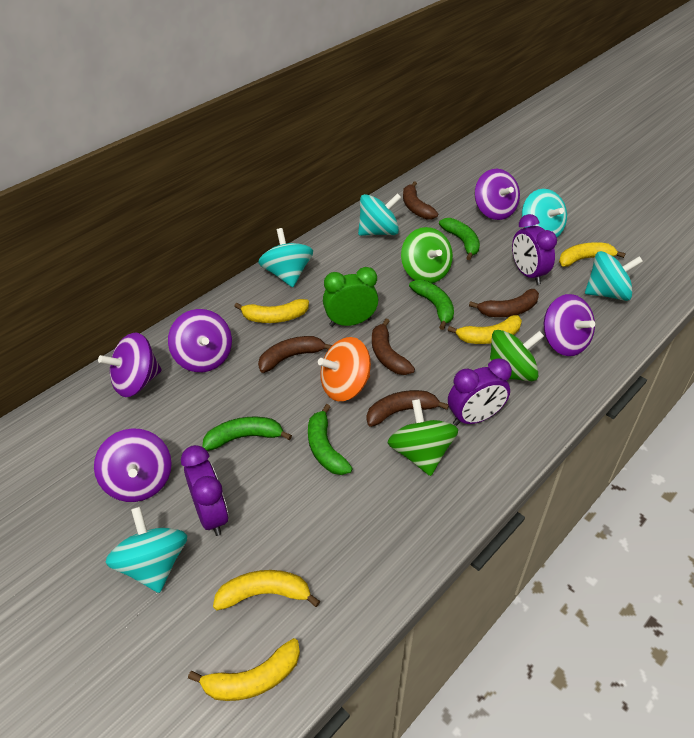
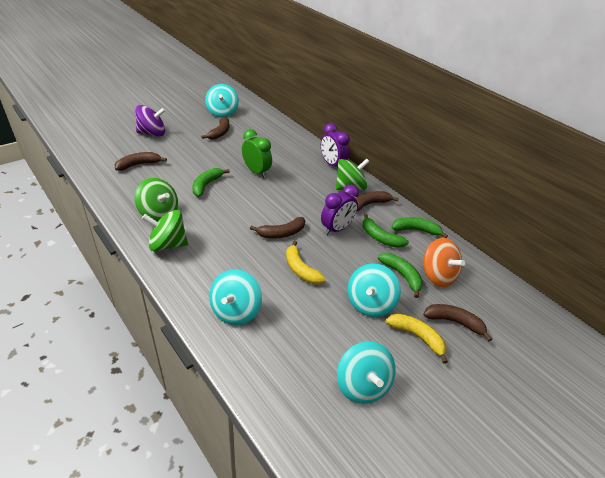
purple clock: 3 -> 2
purple spinning top: 5 -> 1
turquoise spinning top: 5 -> 4
yellow banana: 5 -> 2

